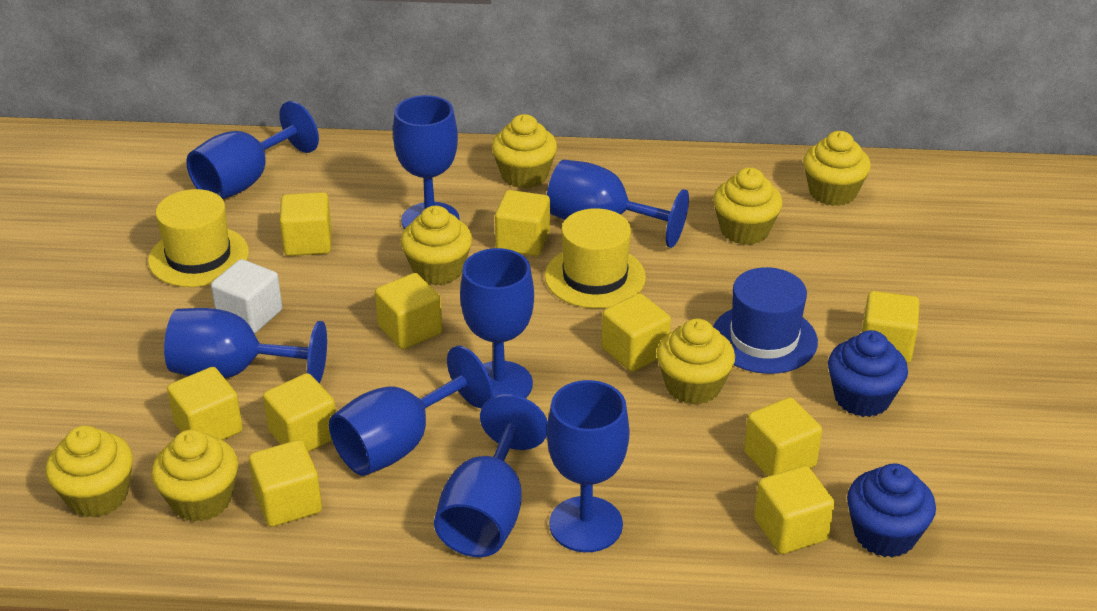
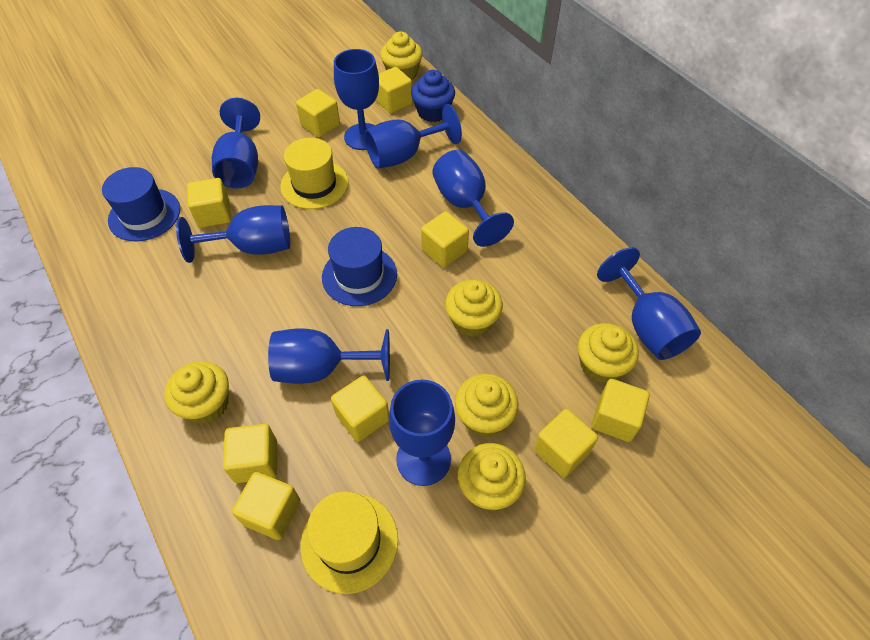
blue cupcake: 2 -> 1
blue hat: 1 -> 2
white cube: 1 -> 0
yellow cube: 10 -> 9
yellow cupcake: 7 -> 6

